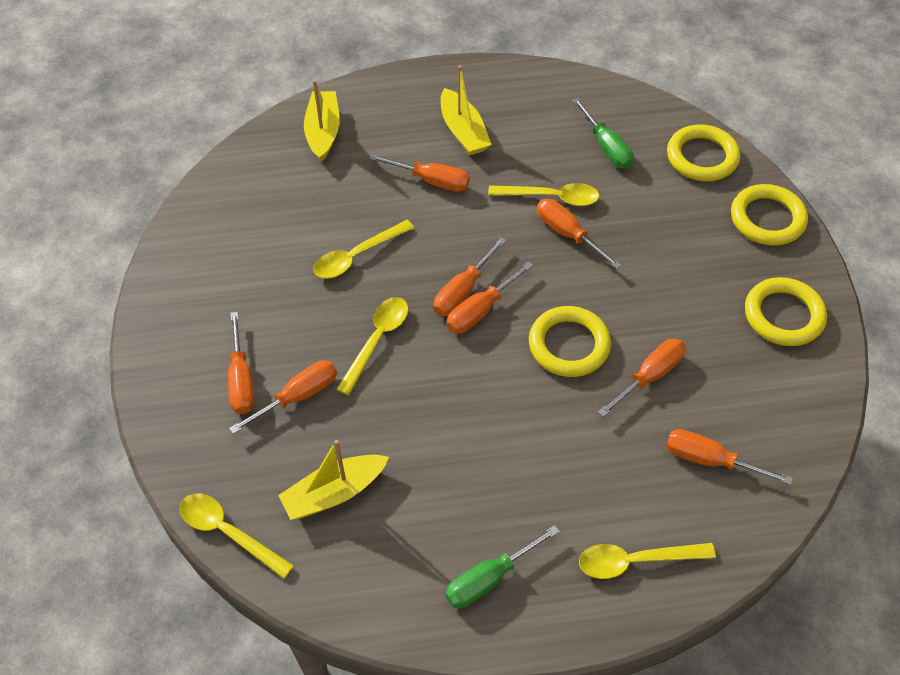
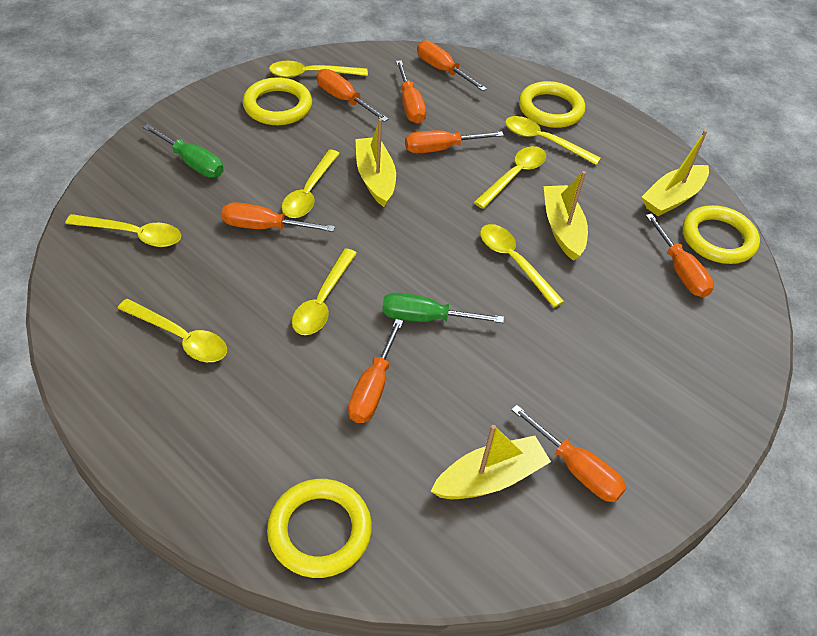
yellow boat: 3 -> 4
yellow spoon: 5 -> 8

